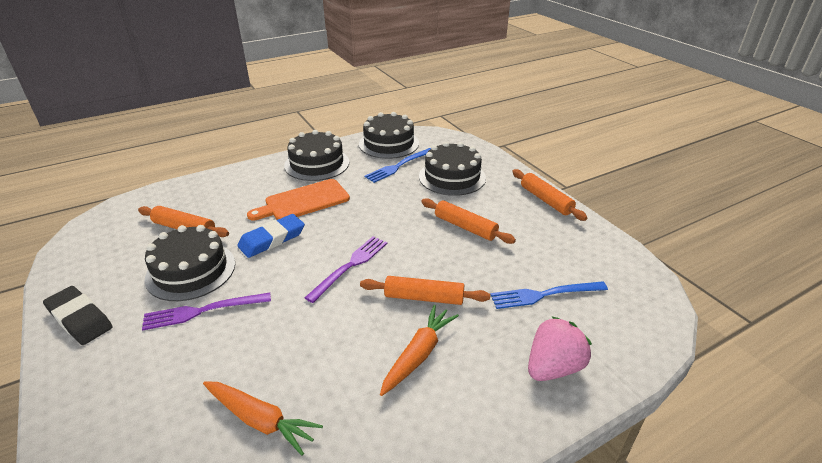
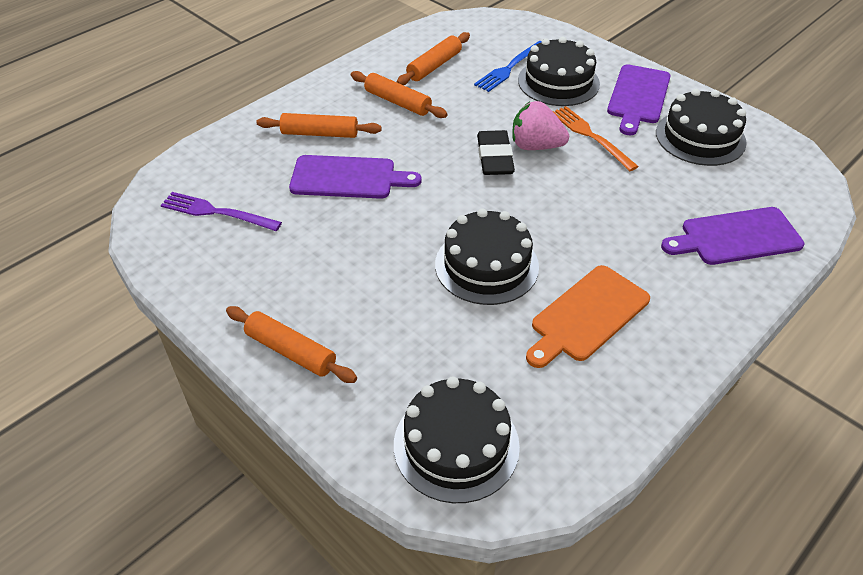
blue eraser: 1 -> 0
blue fork: 2 -> 1
orange carrot: 2 -> 0
orange fork: 0 -> 1
purple cutting board: 0 -> 3
purple fork: 2 -> 1

